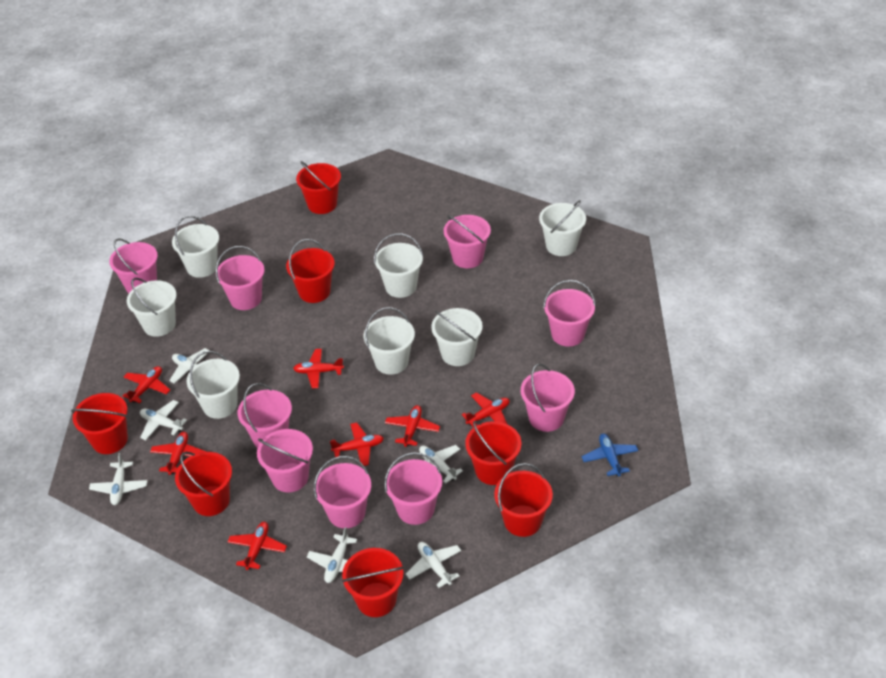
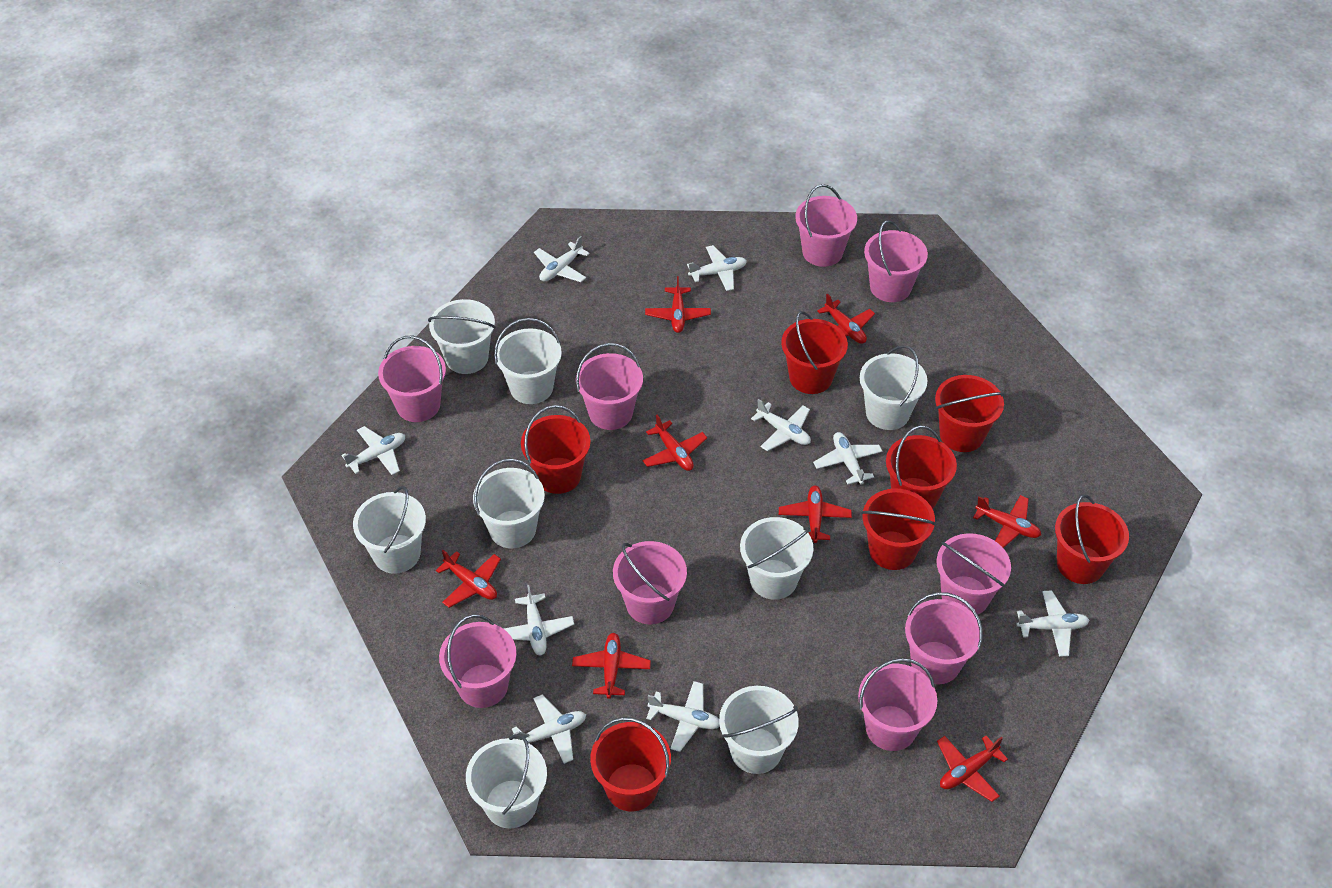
blue plane: 1 -> 0
red plane: 7 -> 8
white bucket: 7 -> 8
white plane: 6 -> 9

